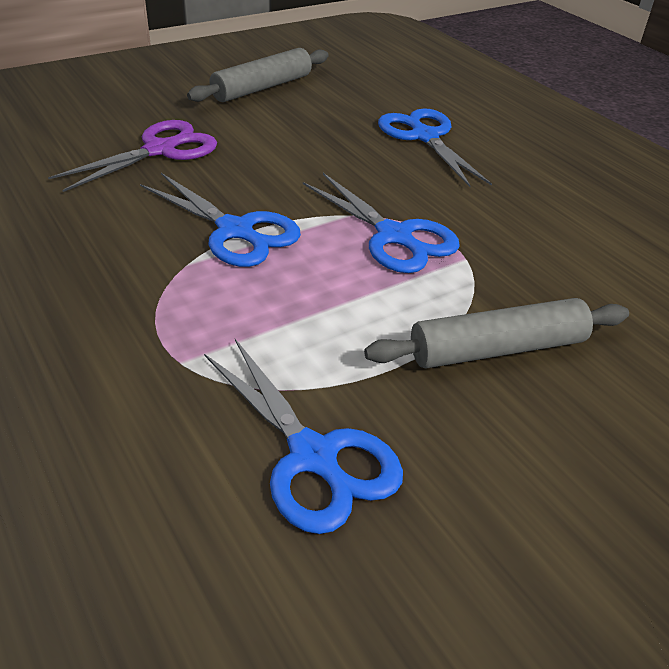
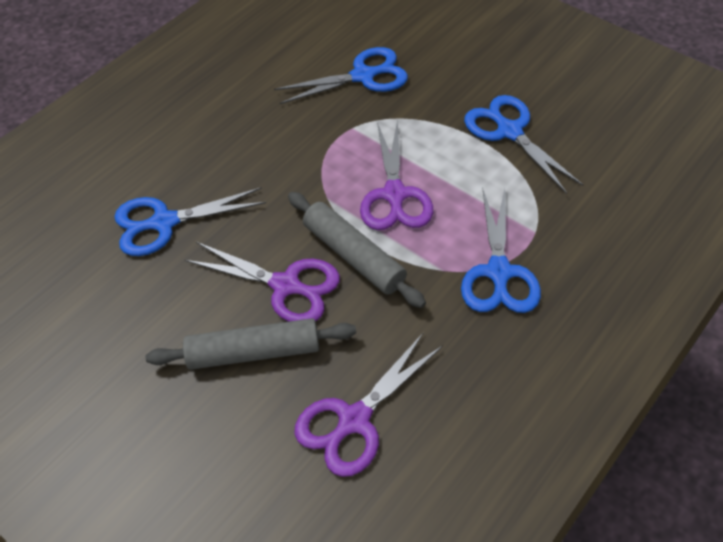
purple scissors: 1 -> 3

